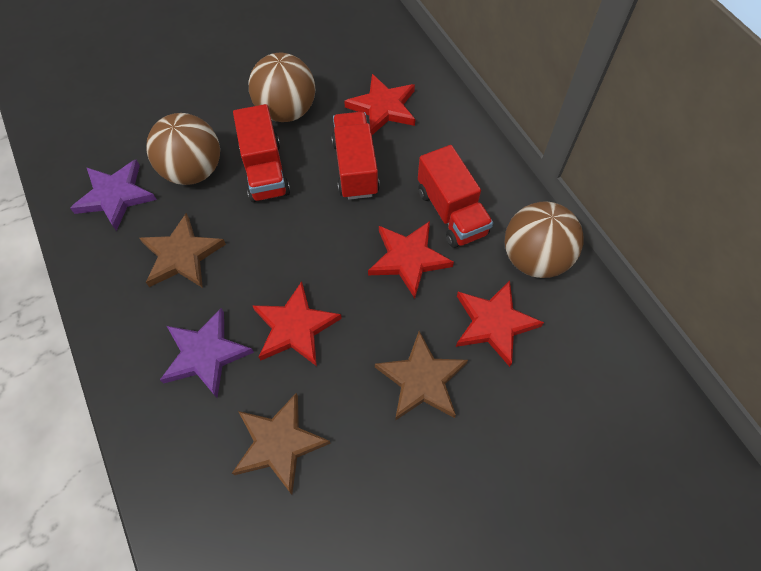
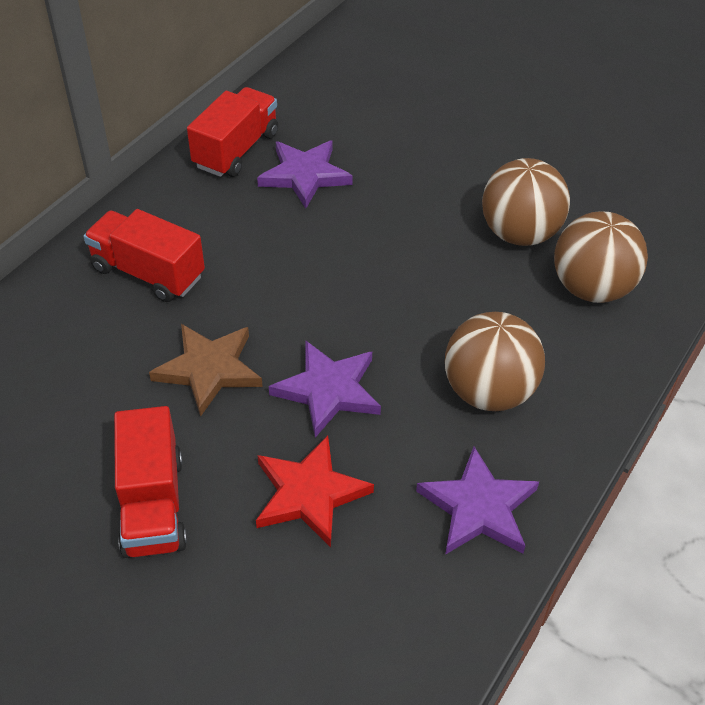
brown star: 3 -> 1
purple star: 2 -> 3
red star: 4 -> 1

